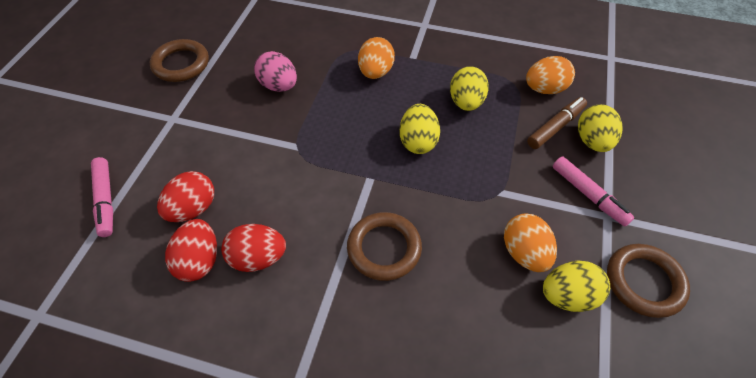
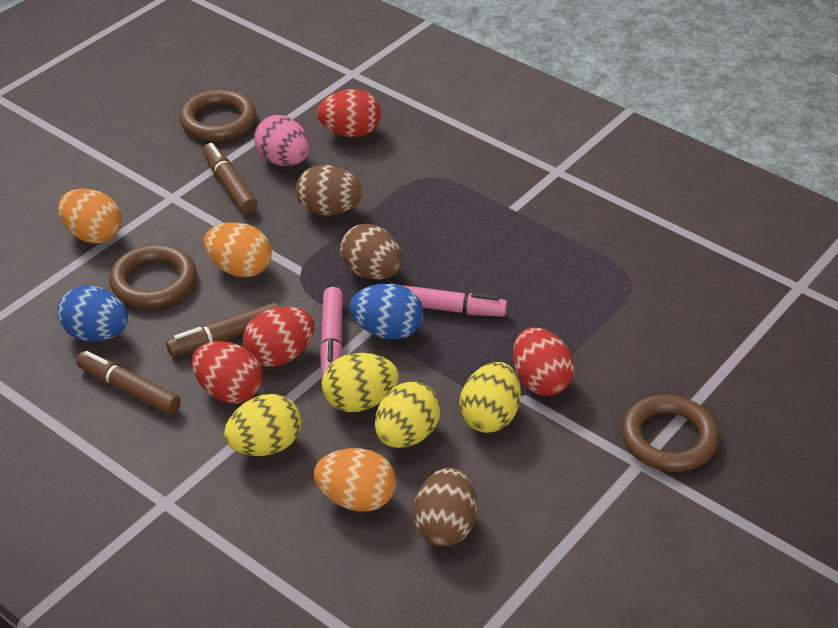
blue egg: 0 -> 2
brown egg: 0 -> 3
brown marker: 1 -> 3
red egg: 3 -> 4

